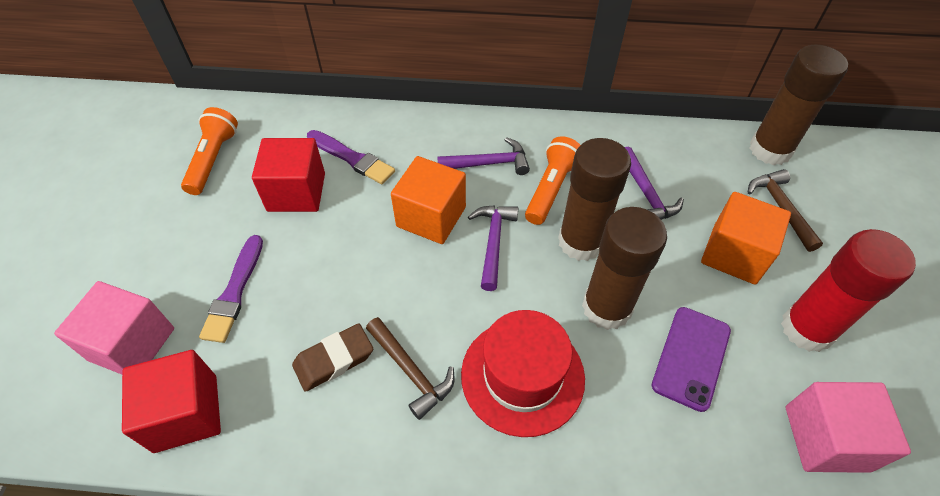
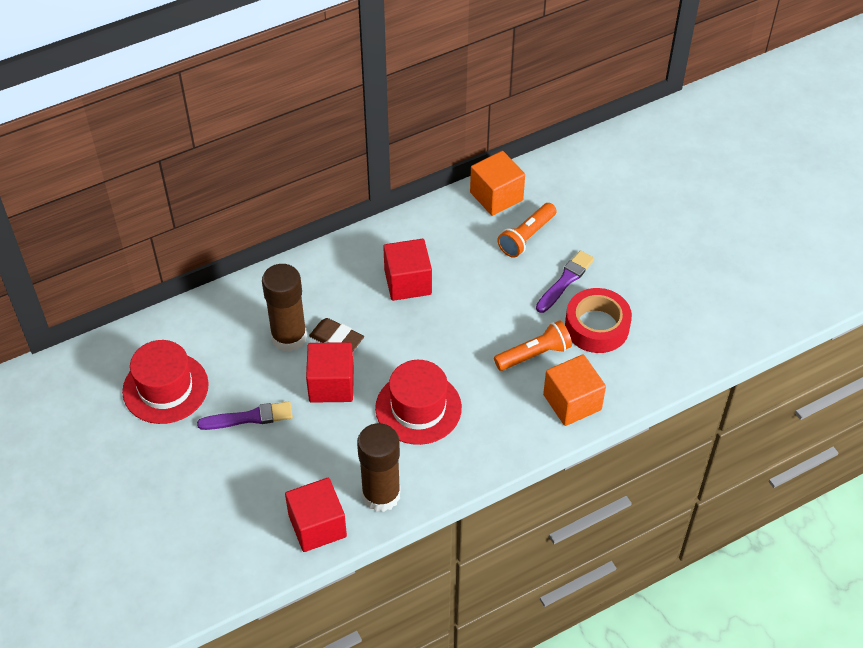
brown glue stick: 3 -> 2
brown hammer: 2 -> 0
pink cube: 2 -> 0
purple hammer: 3 -> 0
purple phone: 1 -> 0
red cube: 2 -> 3
red glue stick: 1 -> 0
red hat: 1 -> 2
red tape: 0 -> 1

